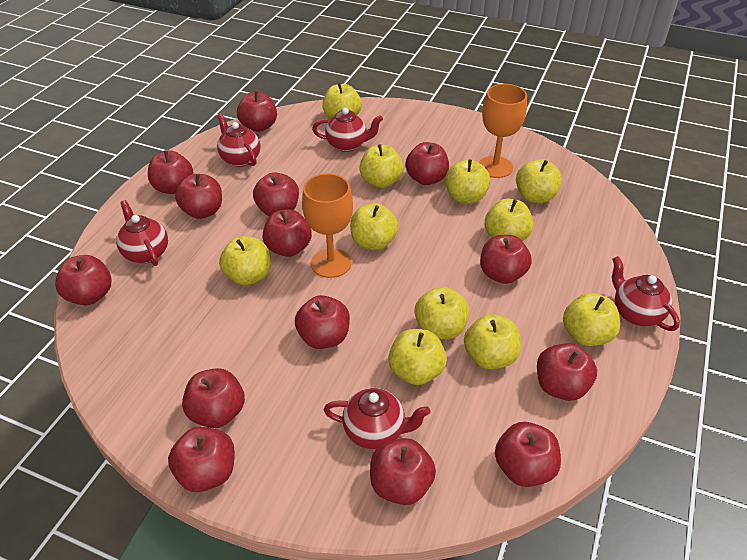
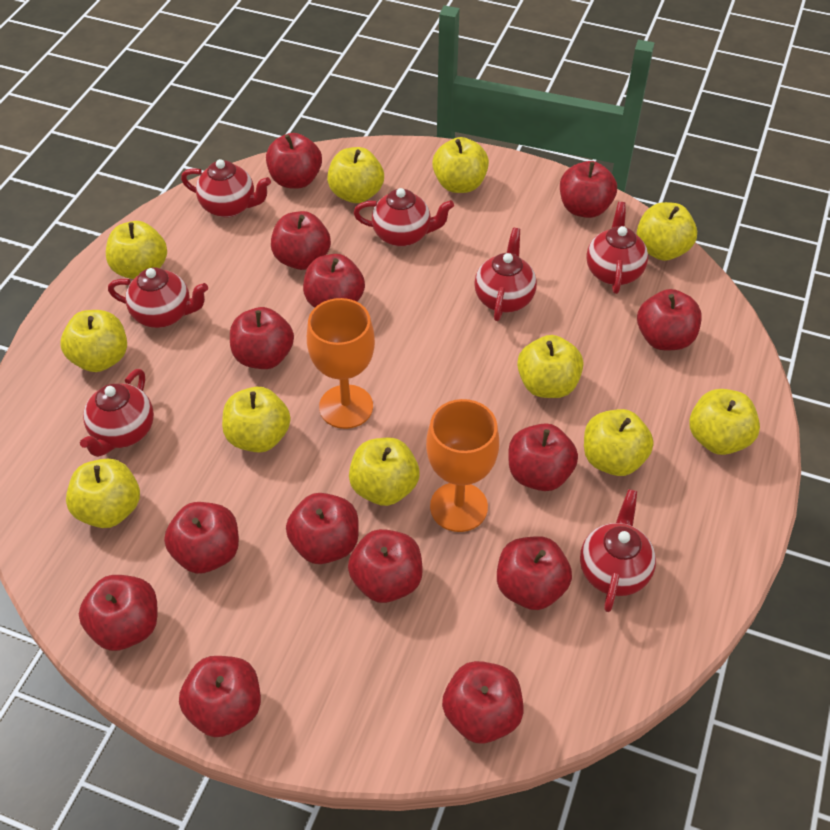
red teapot: 5 -> 7

